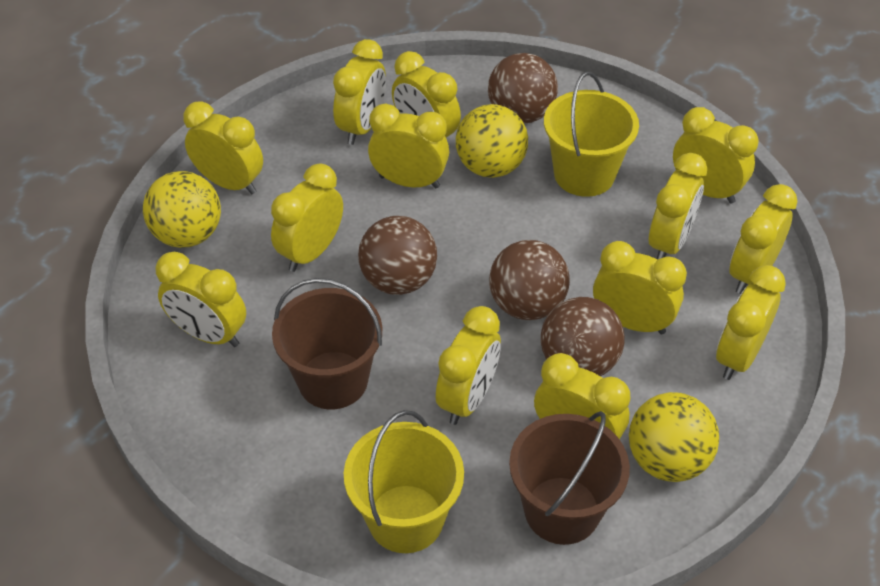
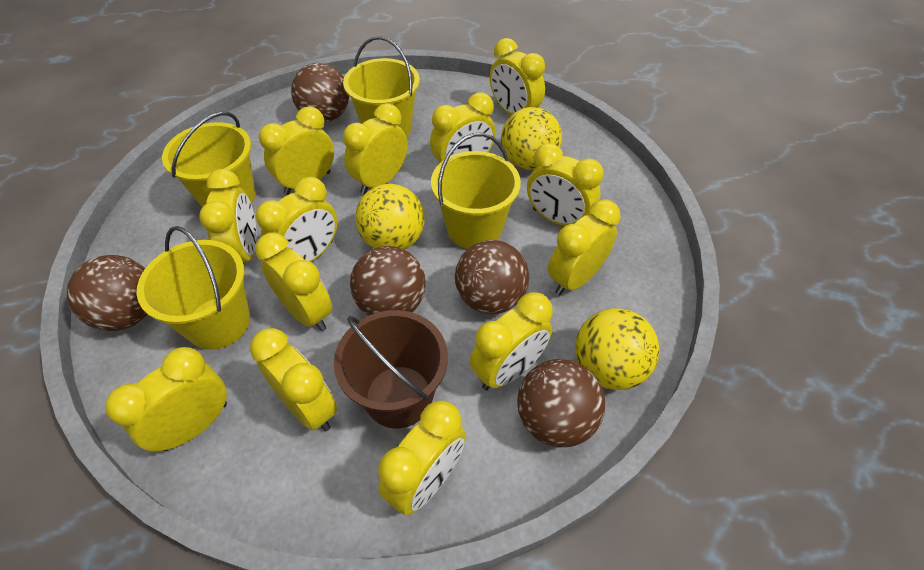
brown ball: 4 -> 5
brown bucket: 2 -> 1
yellow bucket: 2 -> 4

